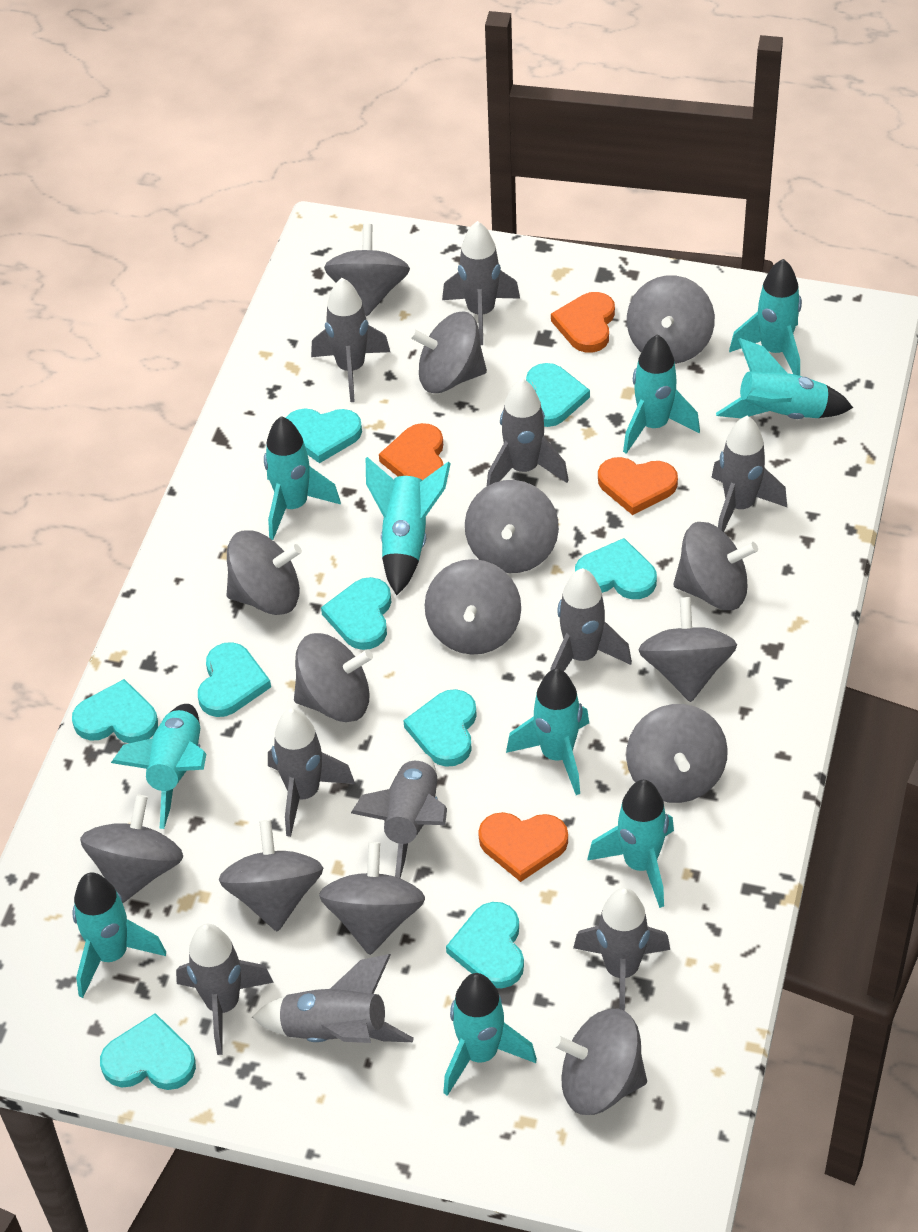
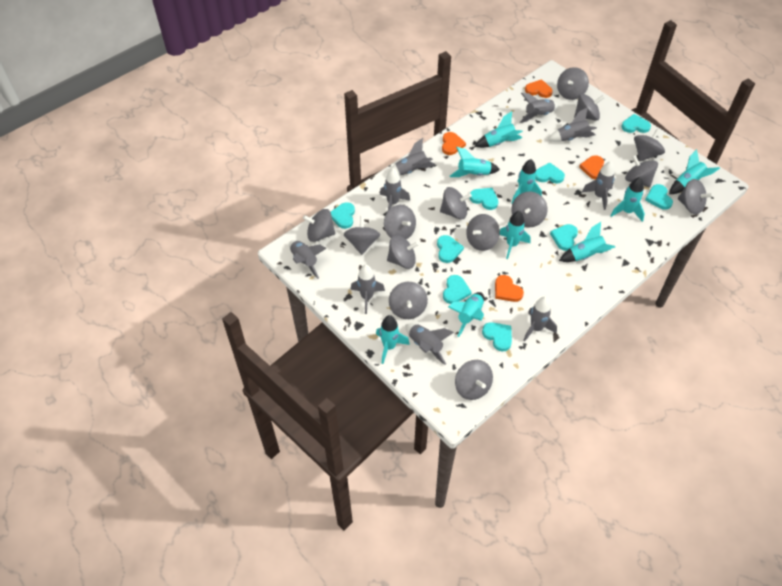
grey rocket: 10 -> 9
turquoise rocket: 10 -> 9

